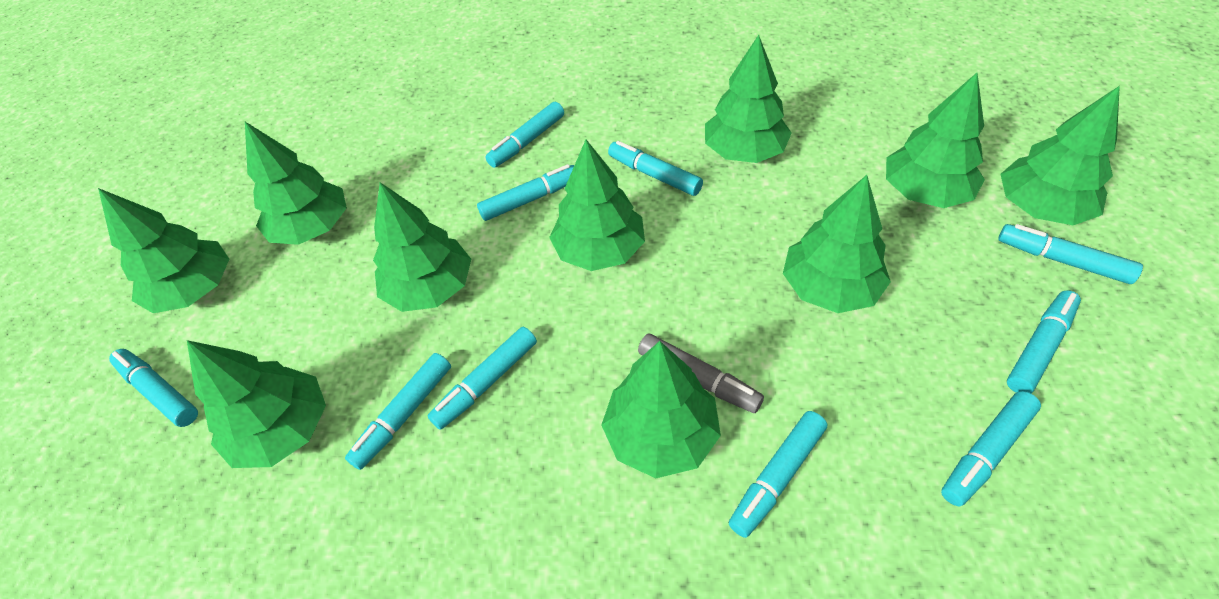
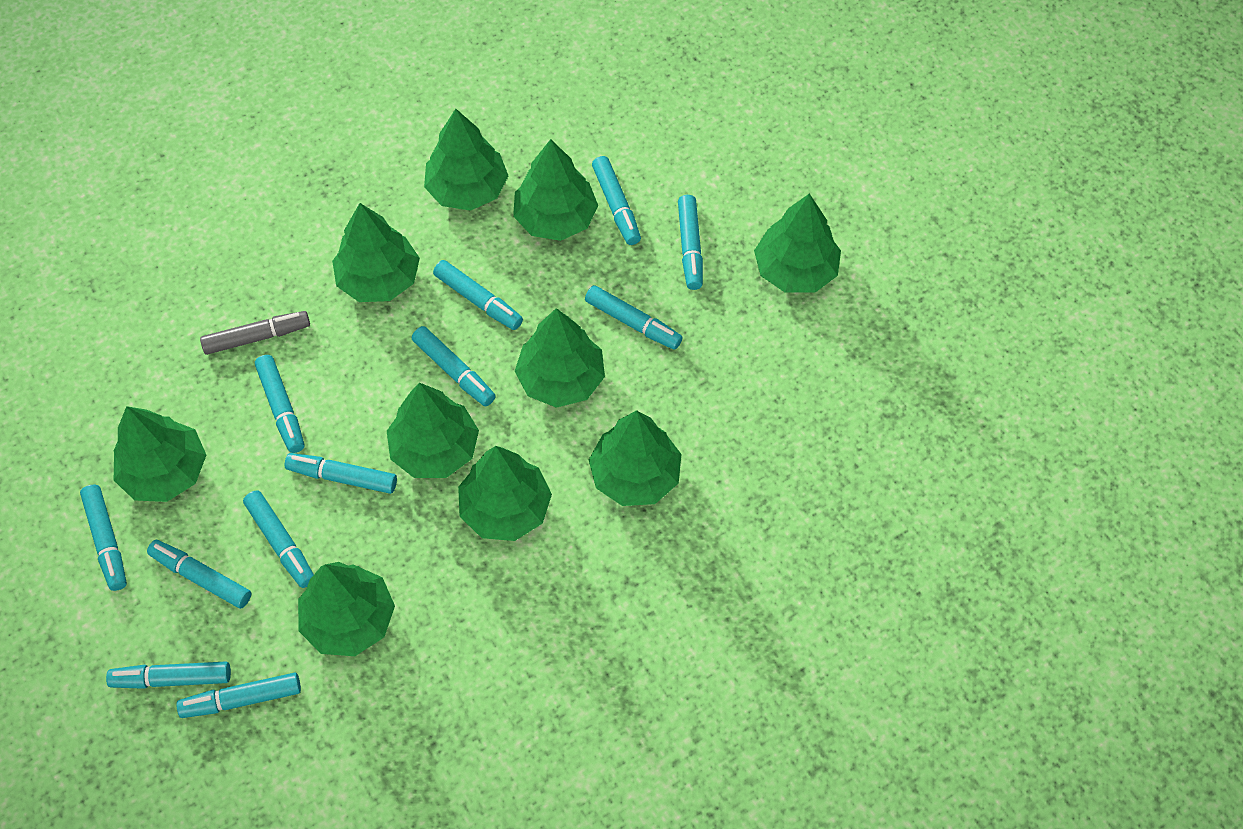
turquoise marker: 10 -> 12

